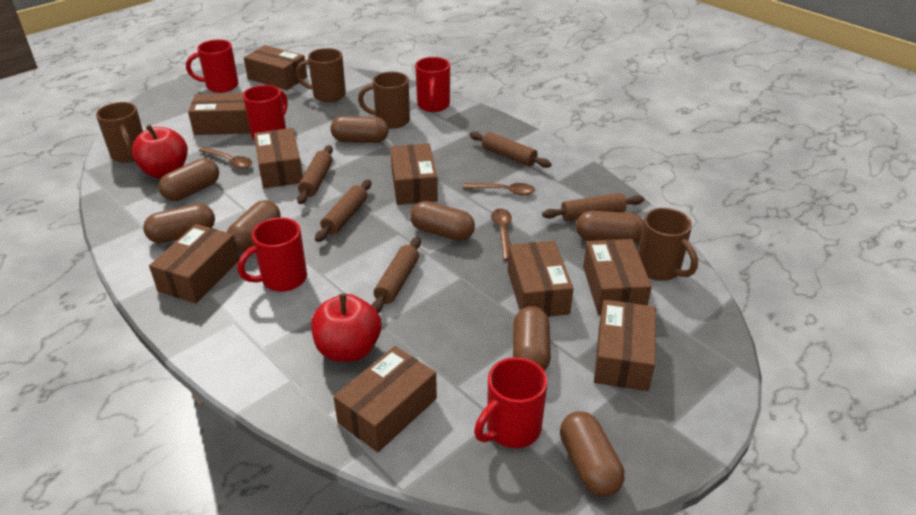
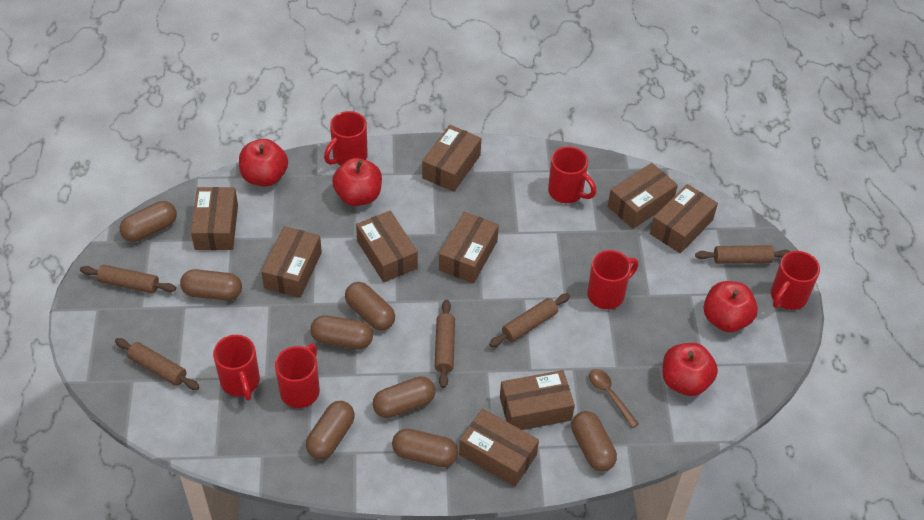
brown mug: 4 -> 0
brown spoon: 3 -> 1
red apple: 2 -> 4
red mug: 5 -> 6

